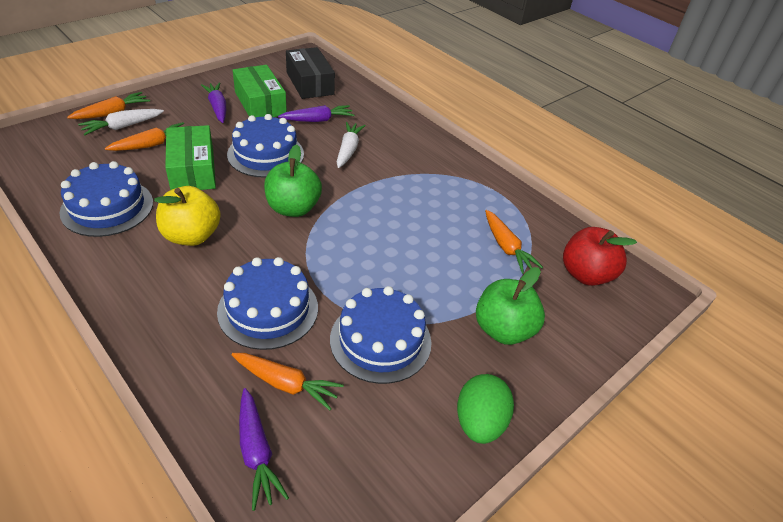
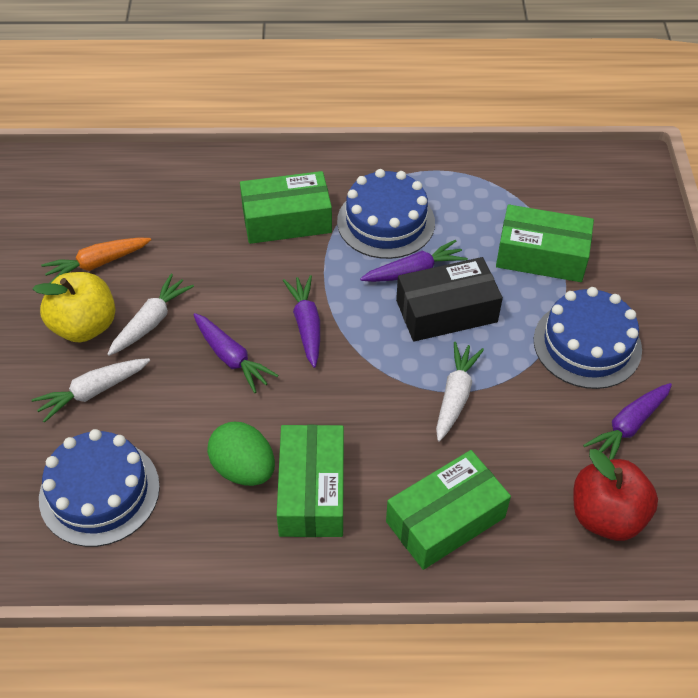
blue cake: 4 -> 3
green apple: 2 -> 0
green box: 2 -> 4
orange carrot: 4 -> 1
purple carrot: 3 -> 4
white carrot: 2 -> 3

